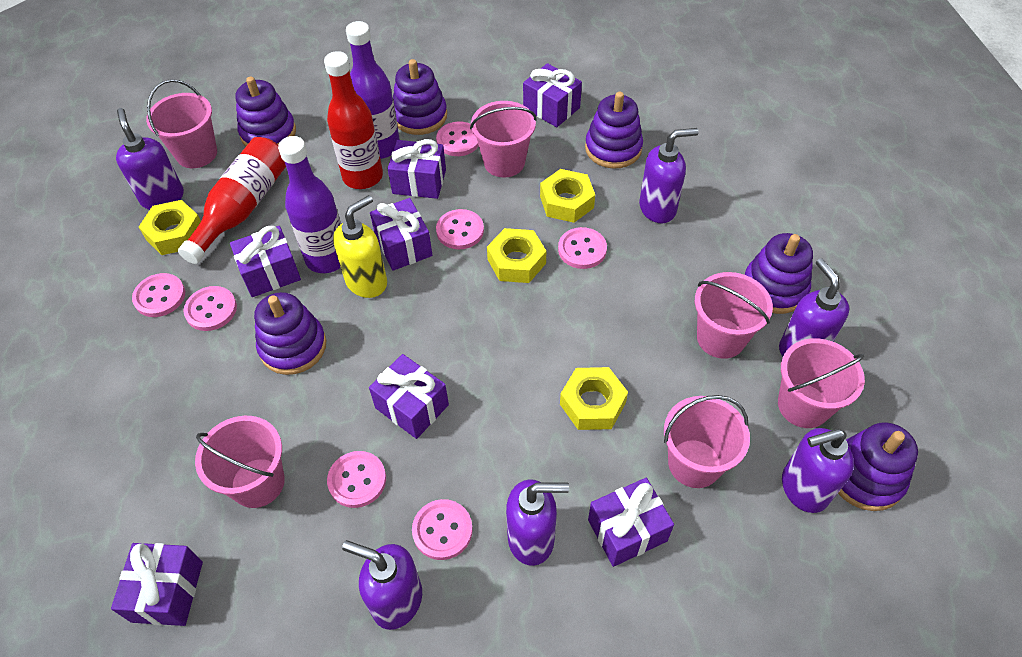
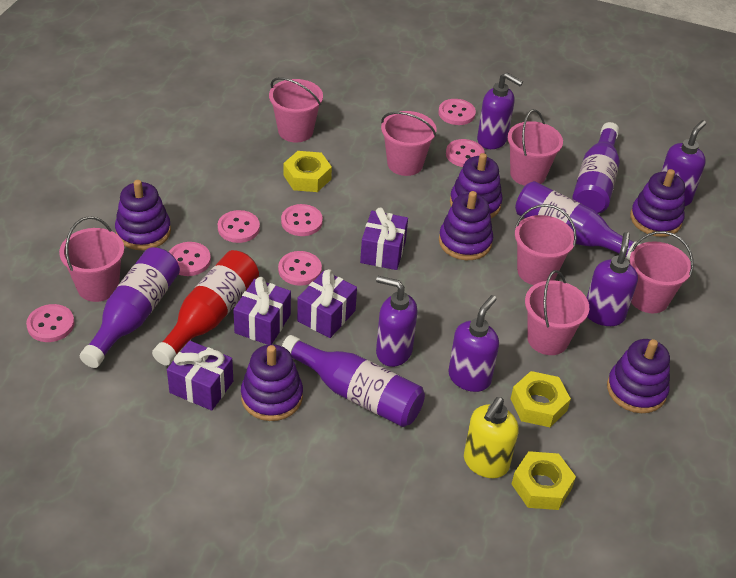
pink bucket: 6 -> 7
purple bottle: 2 -> 4
purple gift: 7 -> 4
purple soap dispenser: 6 -> 5
red bottle: 2 -> 1
yellow nut: 4 -> 3

